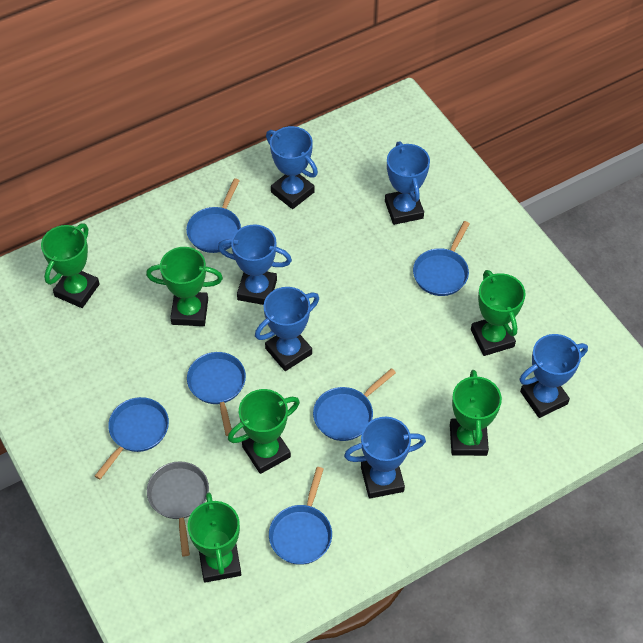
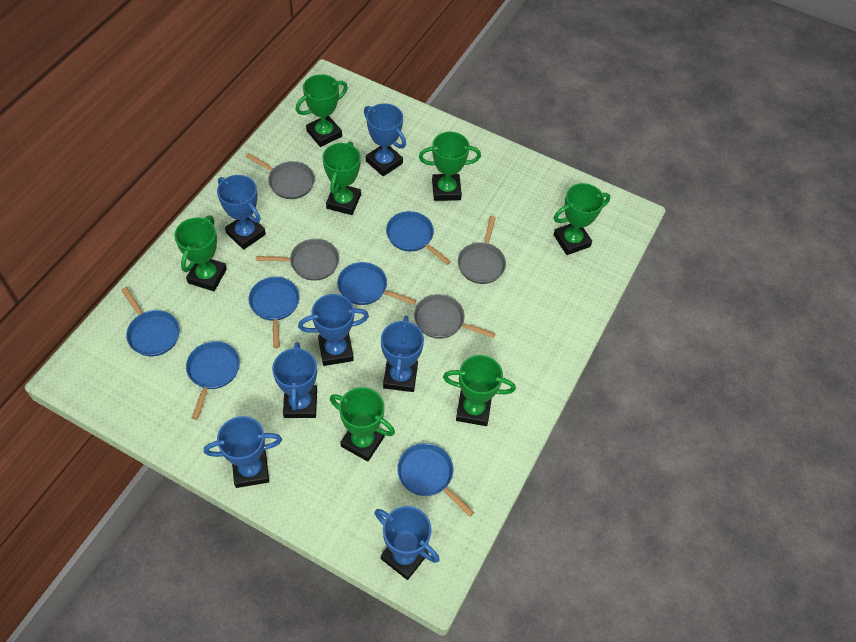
blue trophy: 6 -> 7
green trophy: 6 -> 7
grey pan: 1 -> 4

